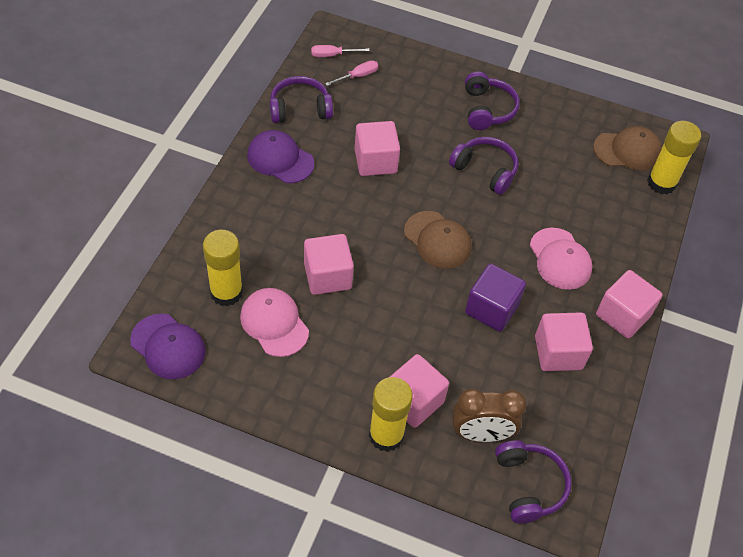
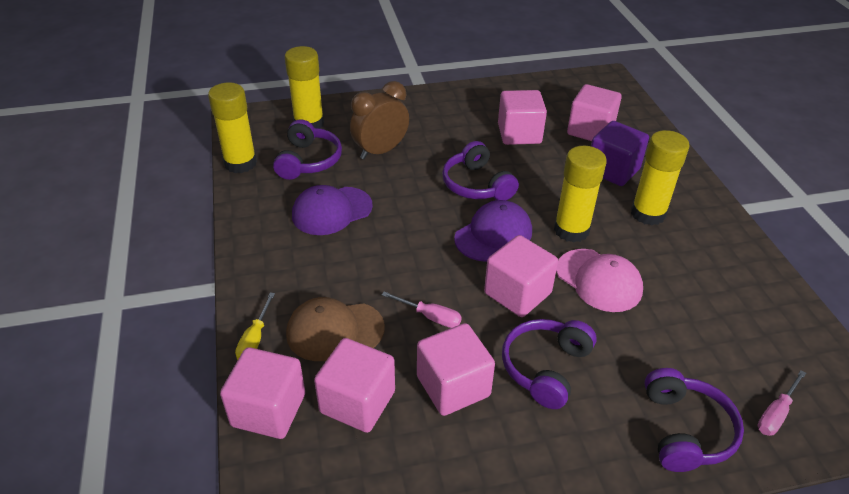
brown cap: 2 -> 1
pink cap: 2 -> 1
pink cube: 5 -> 6
yellow glue stick: 3 -> 4
yellow screwdriver: 0 -> 1

